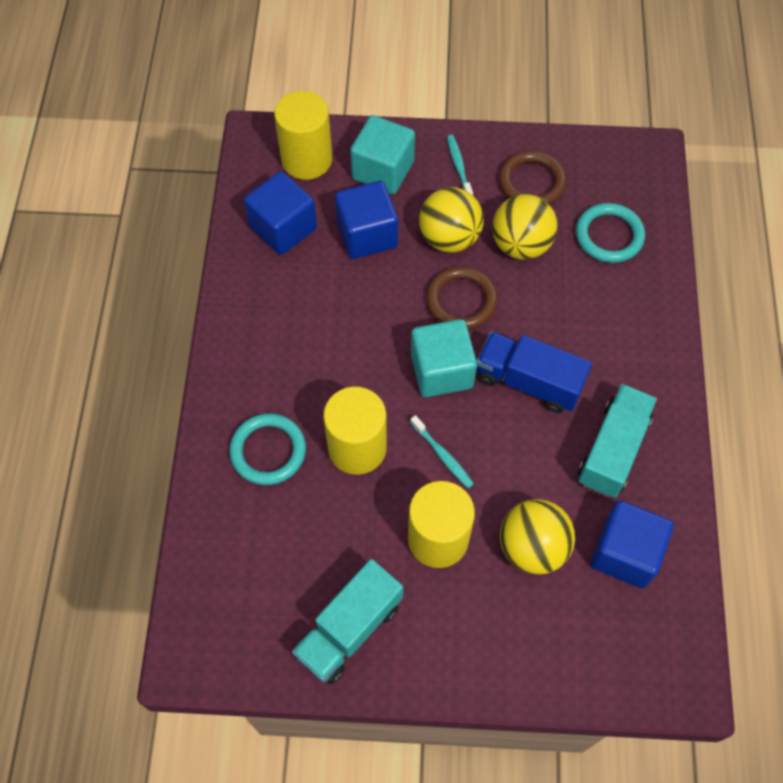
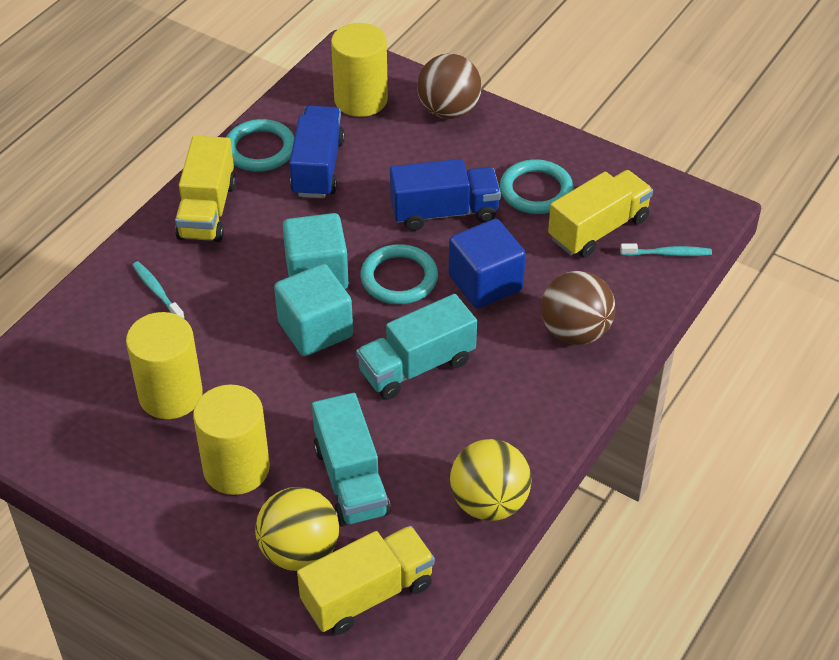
blue cube: 3 -> 1
blue truck: 1 -> 2
brown ball: 0 -> 2
brown ring: 2 -> 0
turquoise ring: 2 -> 3
yellow ball: 3 -> 2
yellow truck: 0 -> 3

